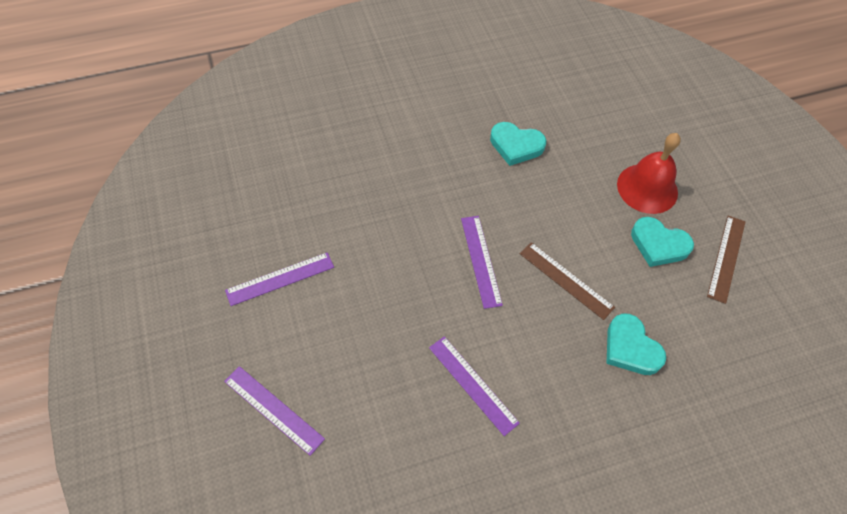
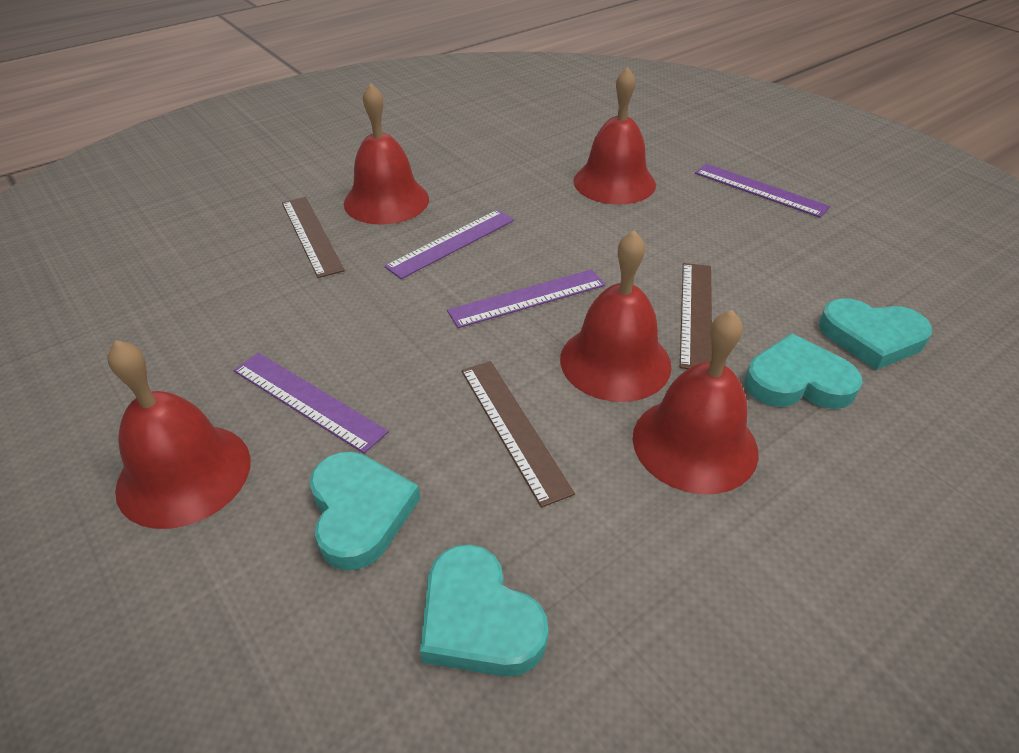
brown ruler: 2 -> 3
red bell: 1 -> 5
turquoise heart: 3 -> 4

